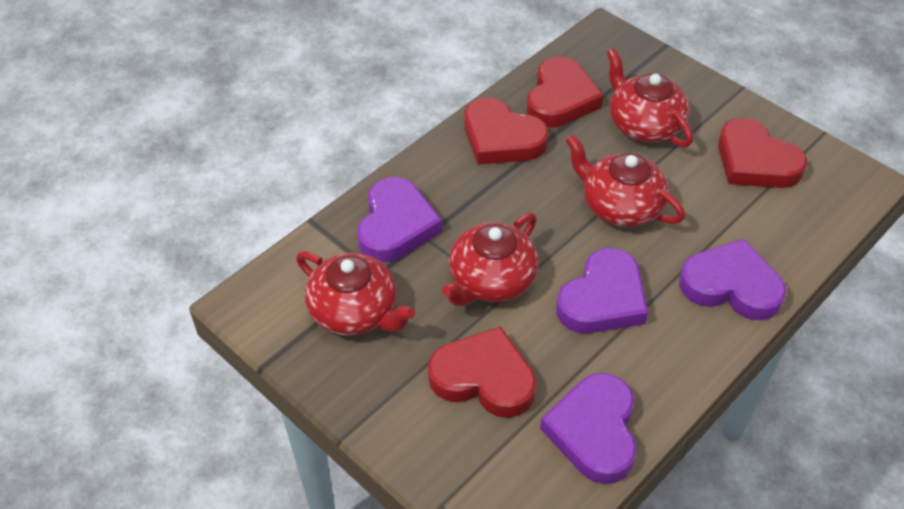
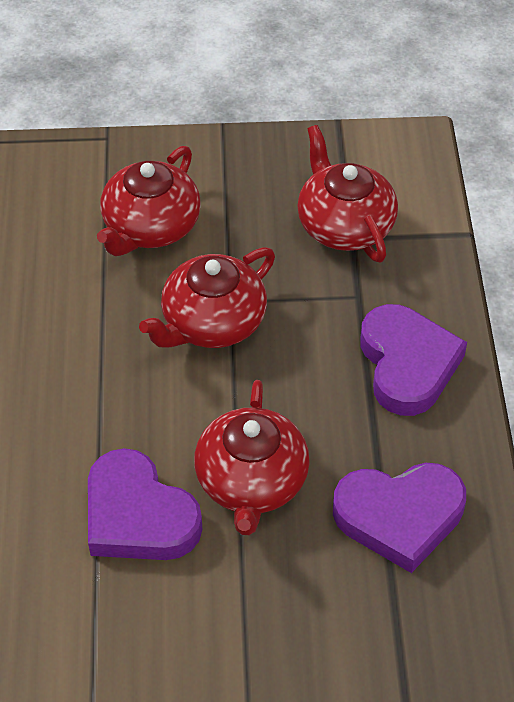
purple heart: 4 -> 3
red heart: 4 -> 0

